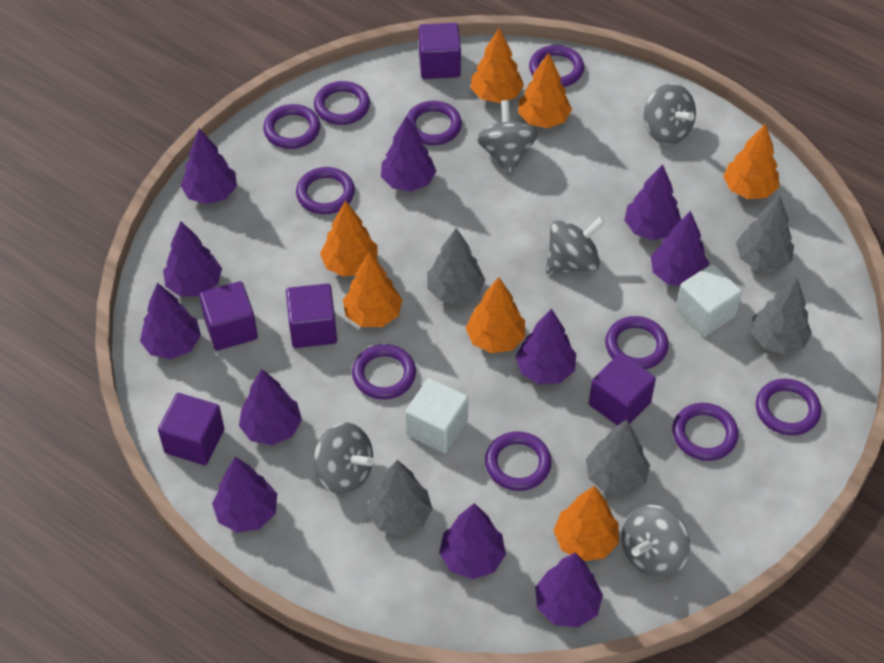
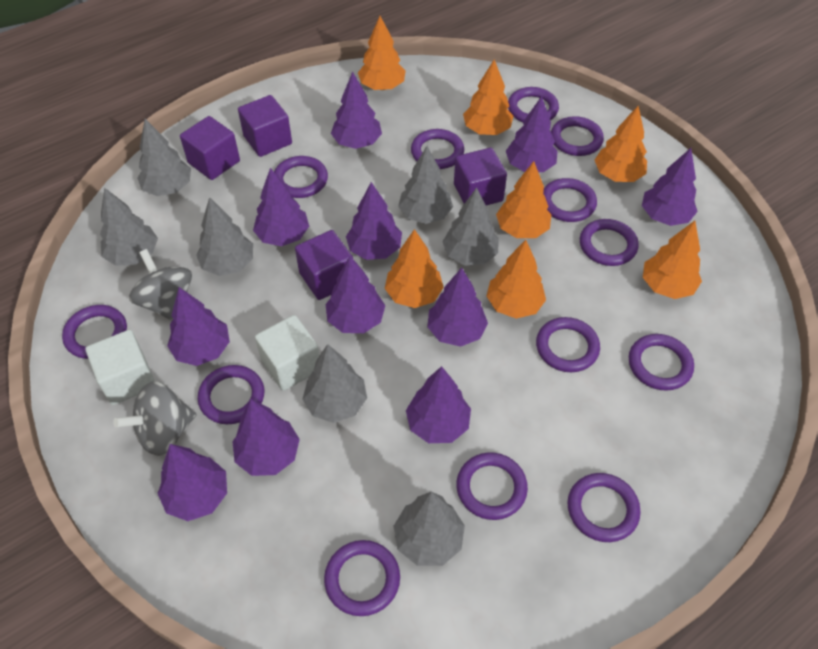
grey spinning top: 5 -> 2
grey tree: 5 -> 7
purple cube: 5 -> 4
purple ring: 10 -> 13

